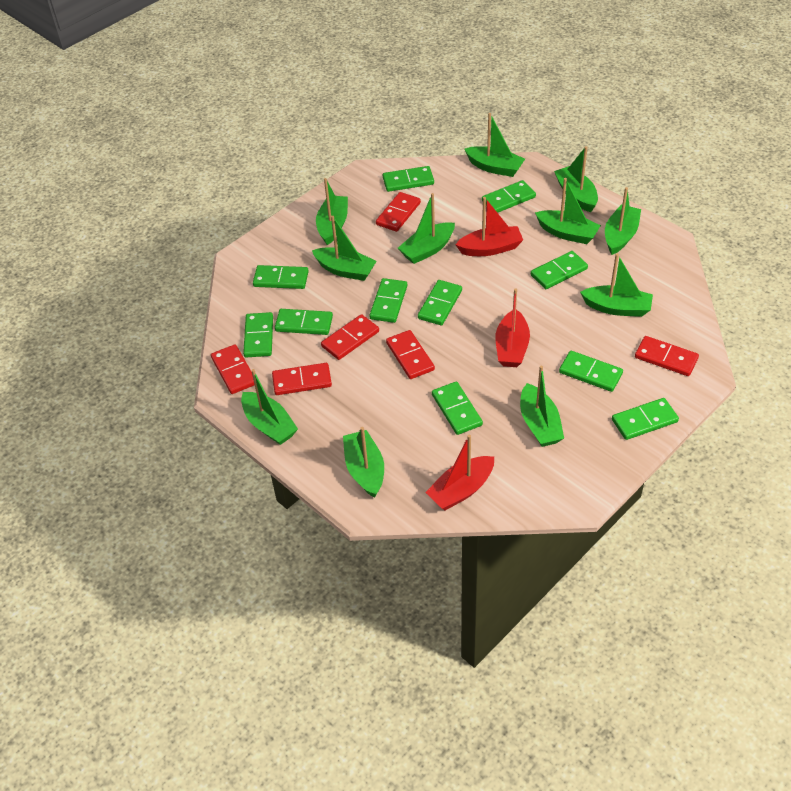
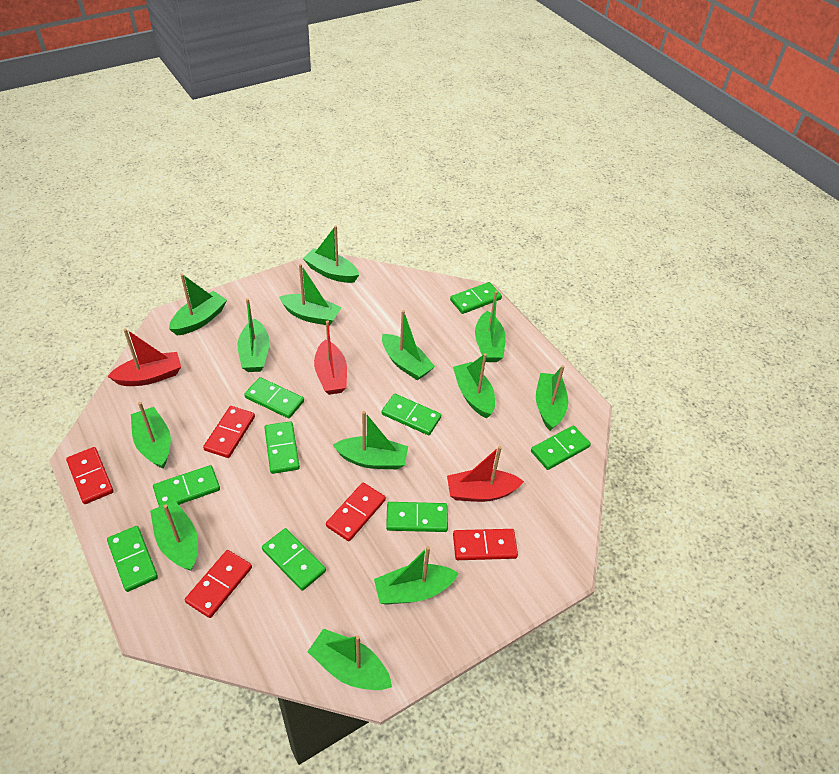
green boat: 11 -> 13
green domino: 11 -> 9
red domino: 6 -> 5

